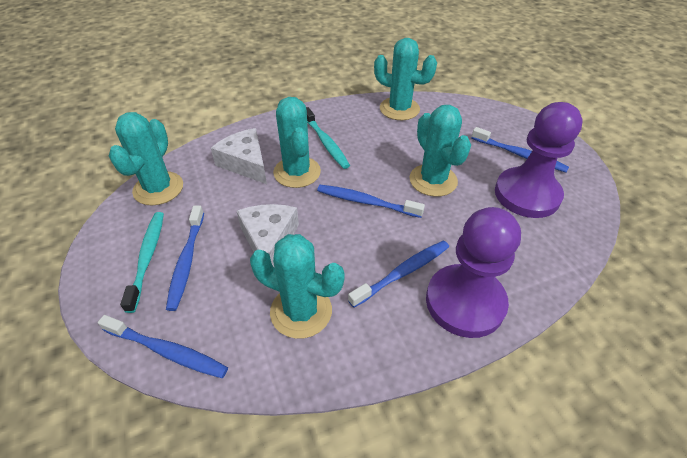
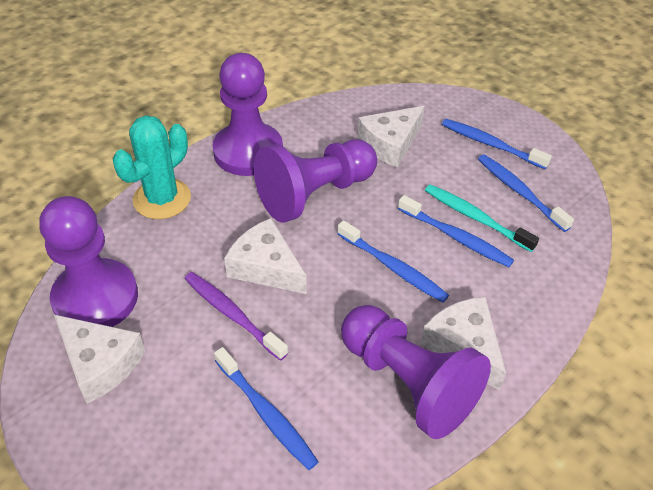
purple pawn: 2 -> 4
purple toothbrush: 0 -> 1
turquoise cactus: 5 -> 1
turquoise toothbrush: 2 -> 1
white cheese: 2 -> 4

